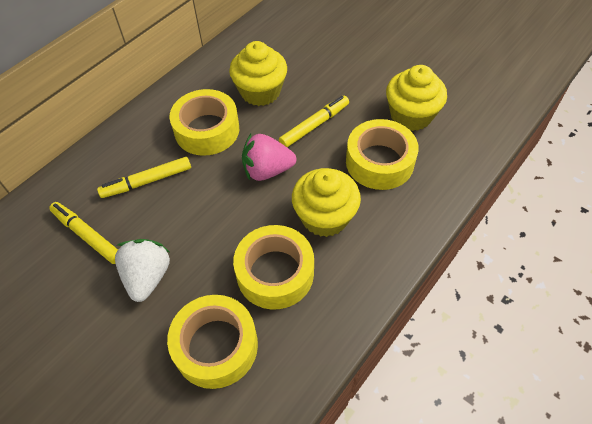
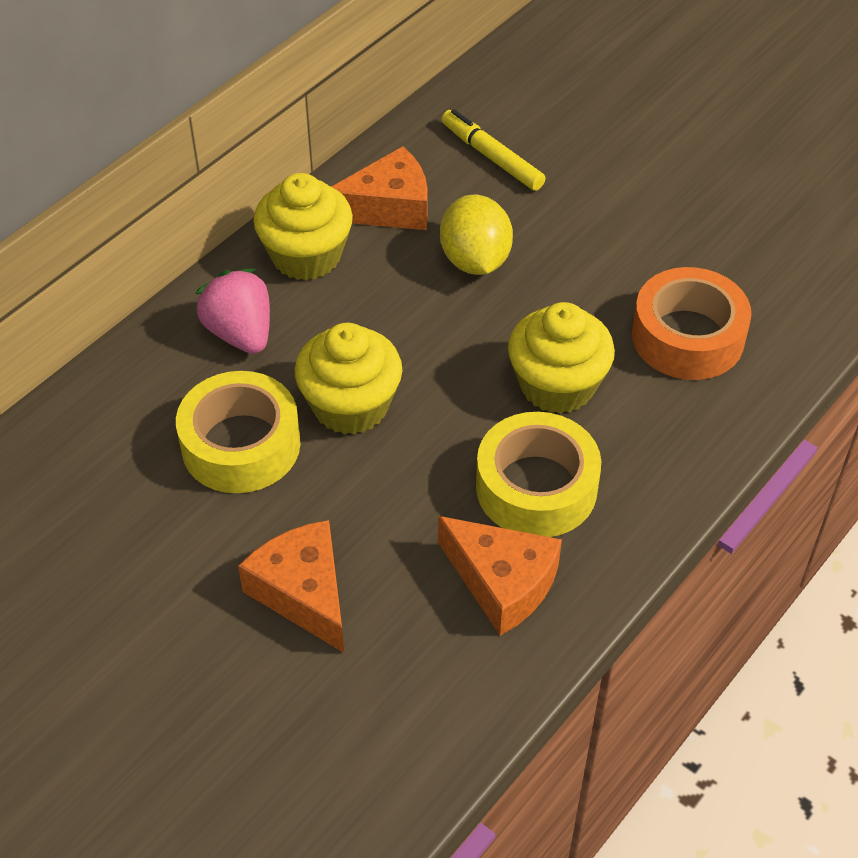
orange cheese: 0 -> 3
orange tape: 0 -> 1
white strawberry: 1 -> 0
yellow lemon: 0 -> 1
yellow marker: 3 -> 1
yellow tape: 4 -> 2

